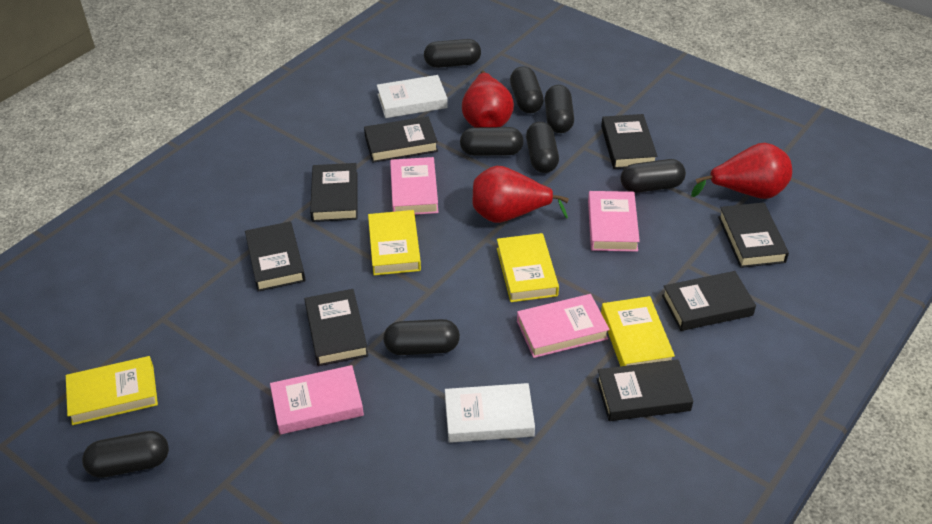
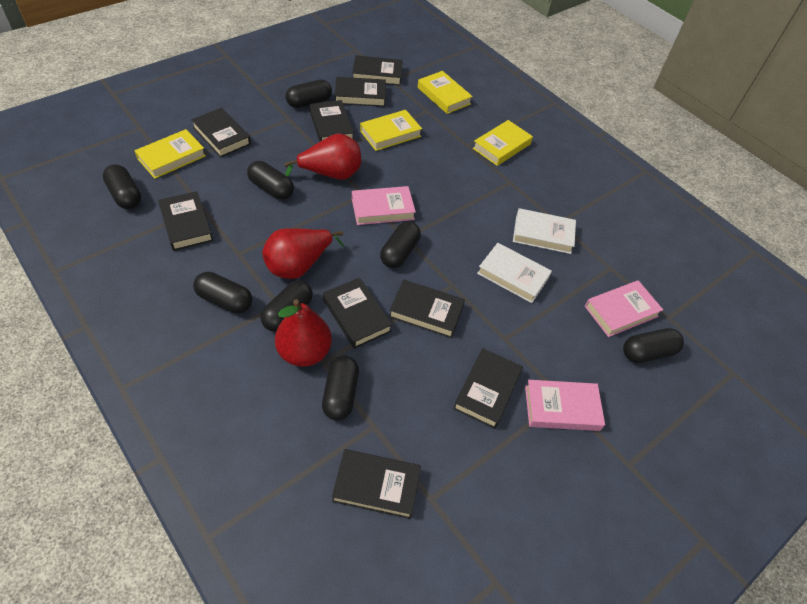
black book: 8 -> 9
pink book: 4 -> 3

